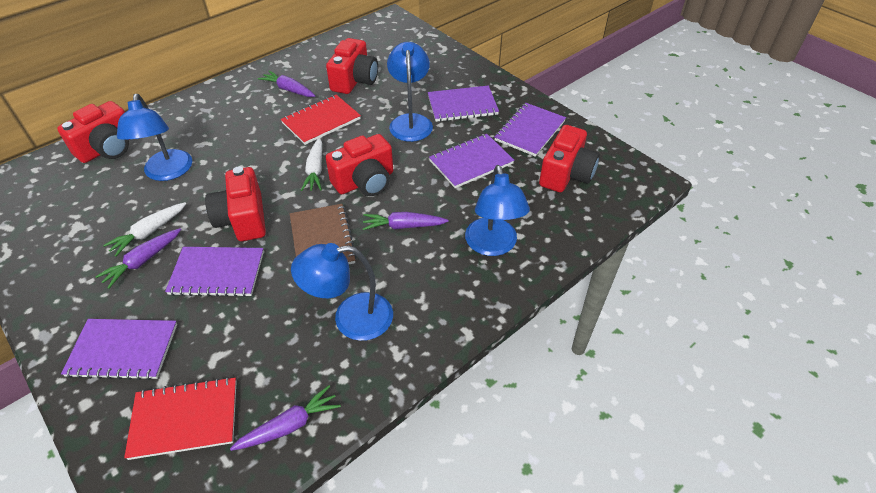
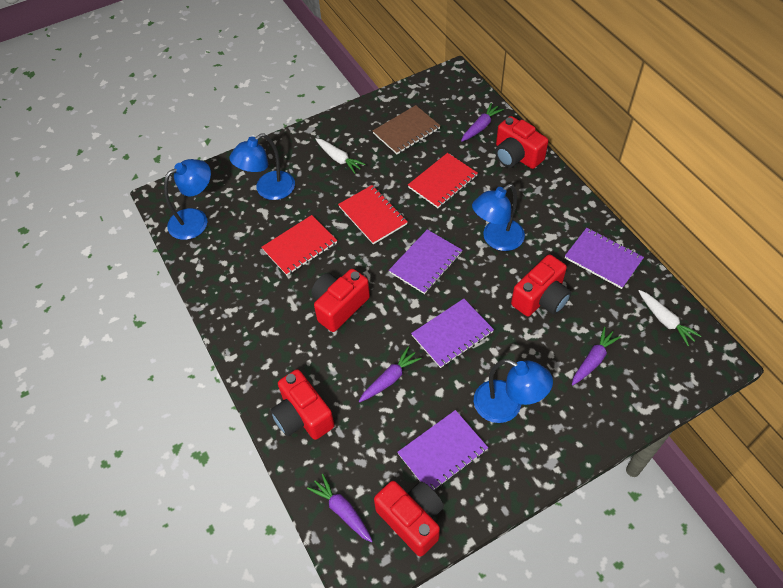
purple notebook: 5 -> 4
red notebook: 2 -> 3

